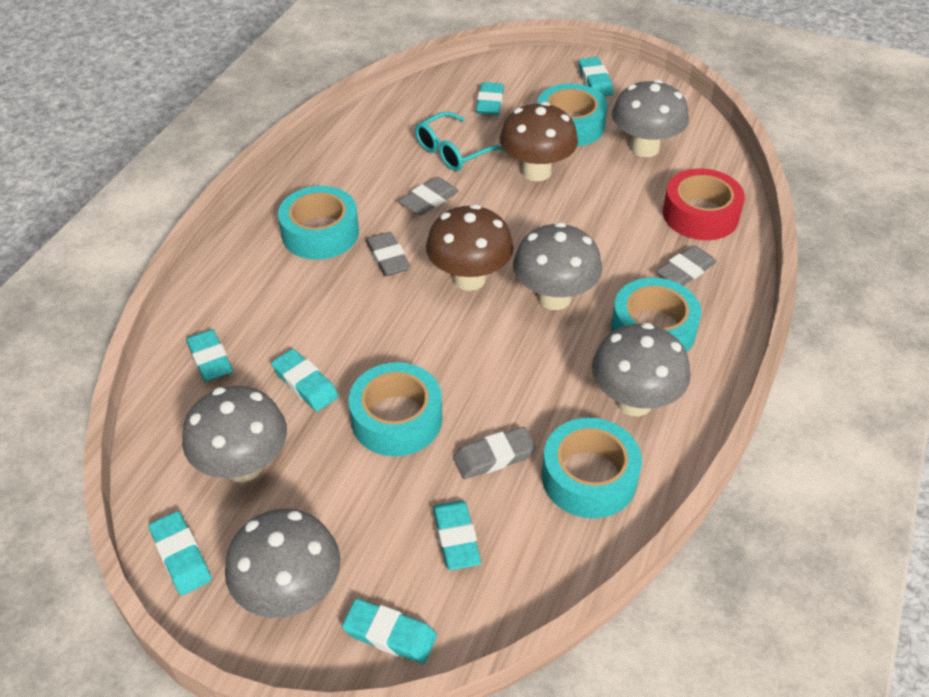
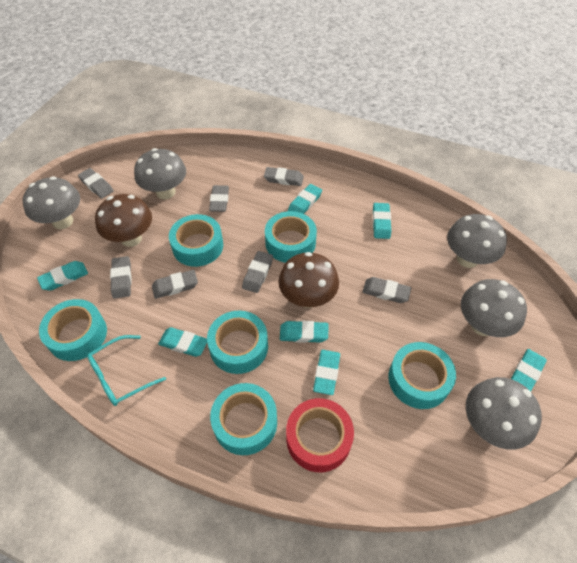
grey eraser: 4 -> 7
turquoise tape: 5 -> 6

